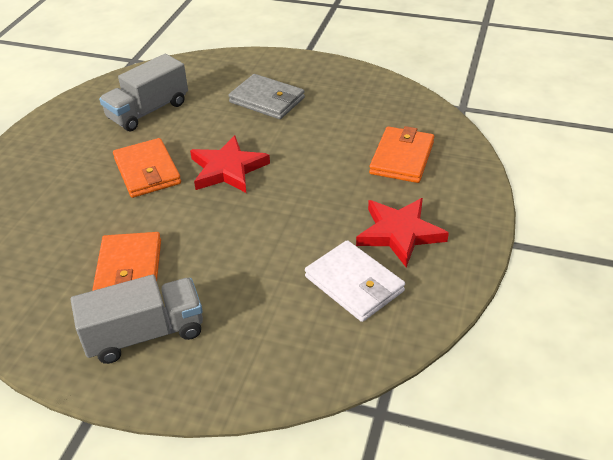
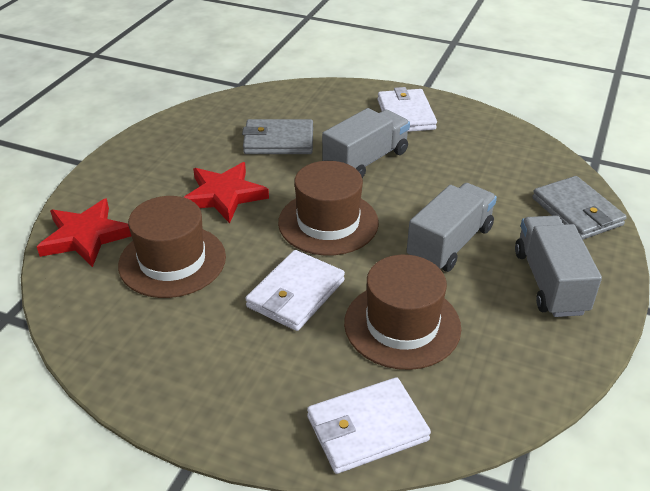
brown hat: 0 -> 3
grey truck: 2 -> 3
grey wallet: 1 -> 2
orange wallet: 3 -> 0
white wallet: 1 -> 3

